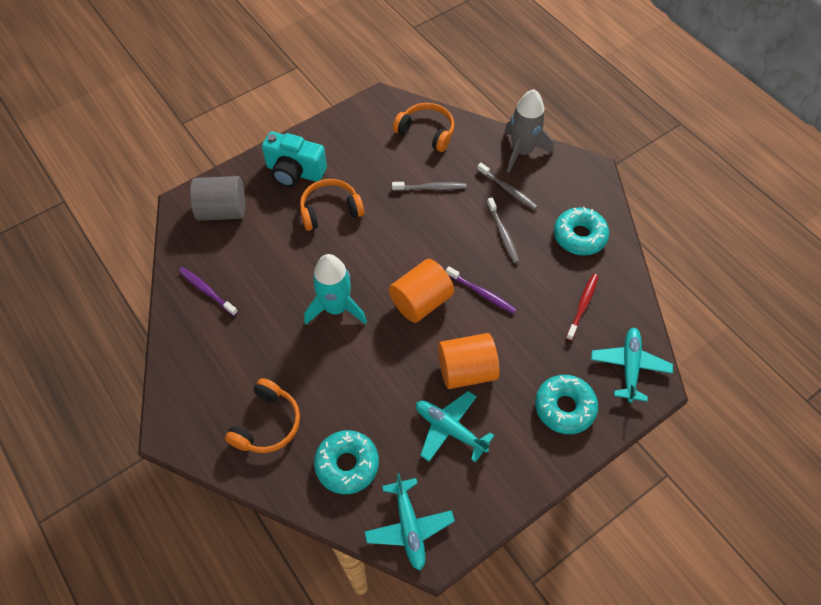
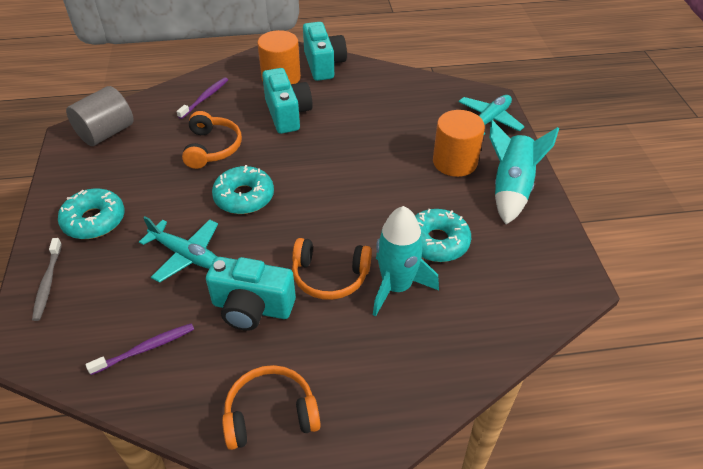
grey rocket: 1 -> 0
grey toothbrush: 3 -> 1
red toothbrush: 1 -> 0
turquoise camera: 1 -> 3
turquoise plane: 3 -> 2
turquoise rocket: 1 -> 2

